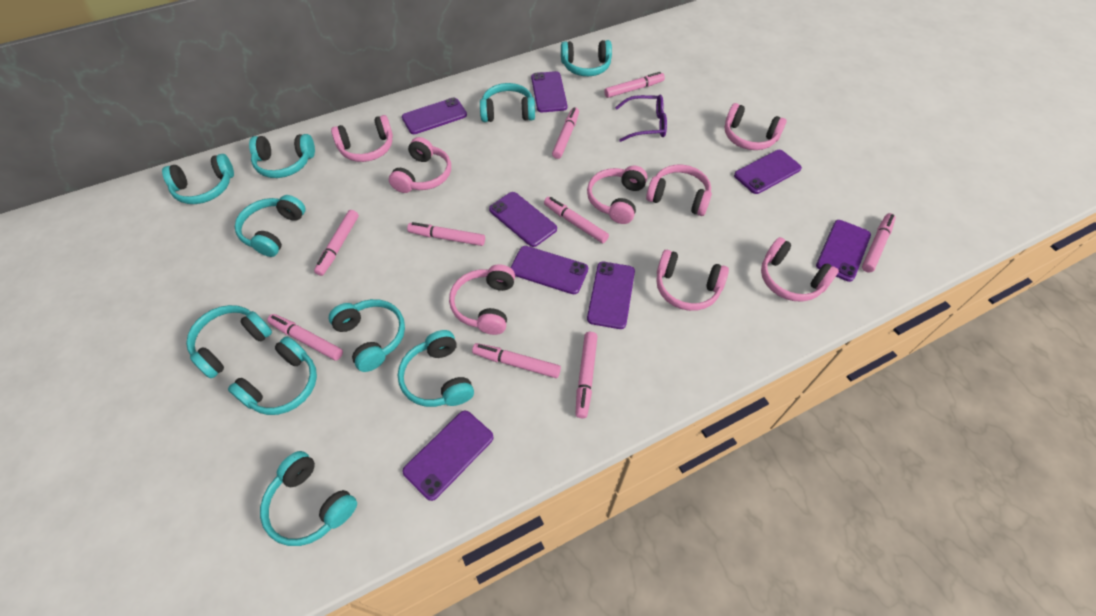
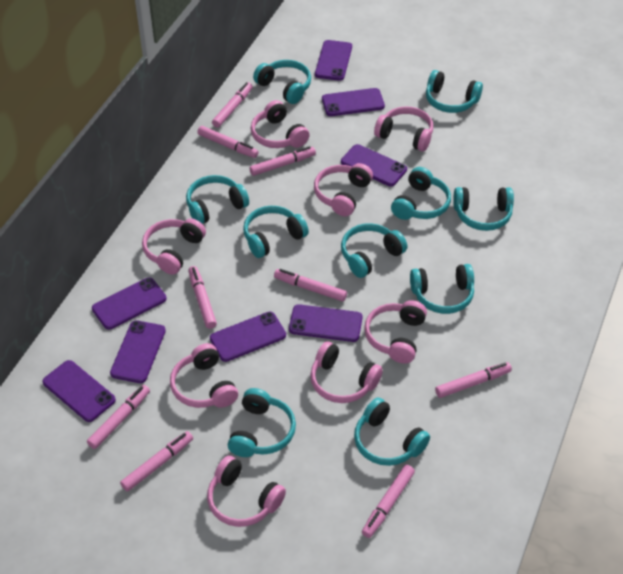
purple glasses: 1 -> 0

